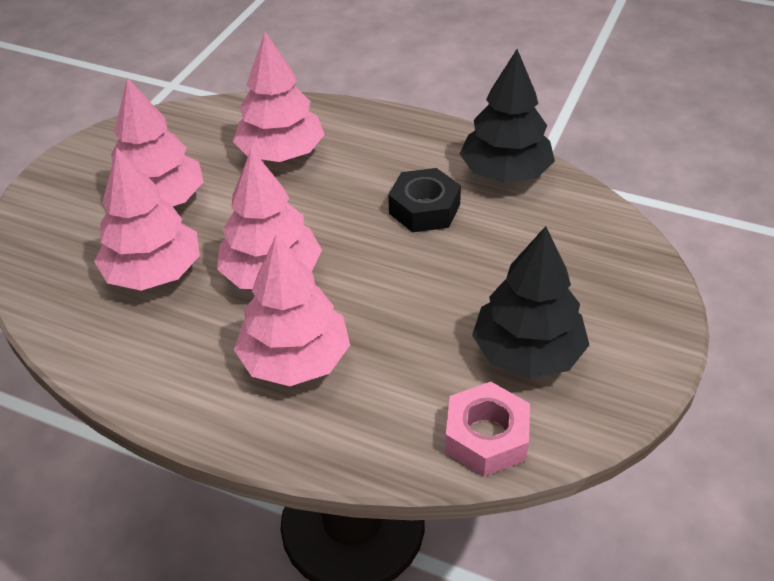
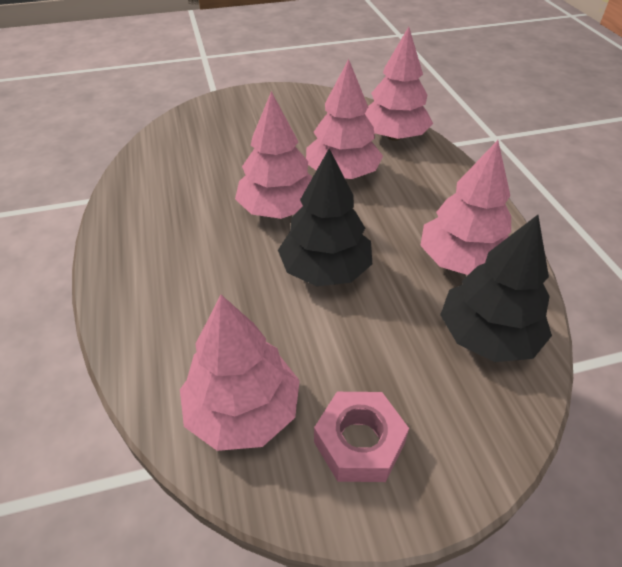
black nut: 1 -> 0

